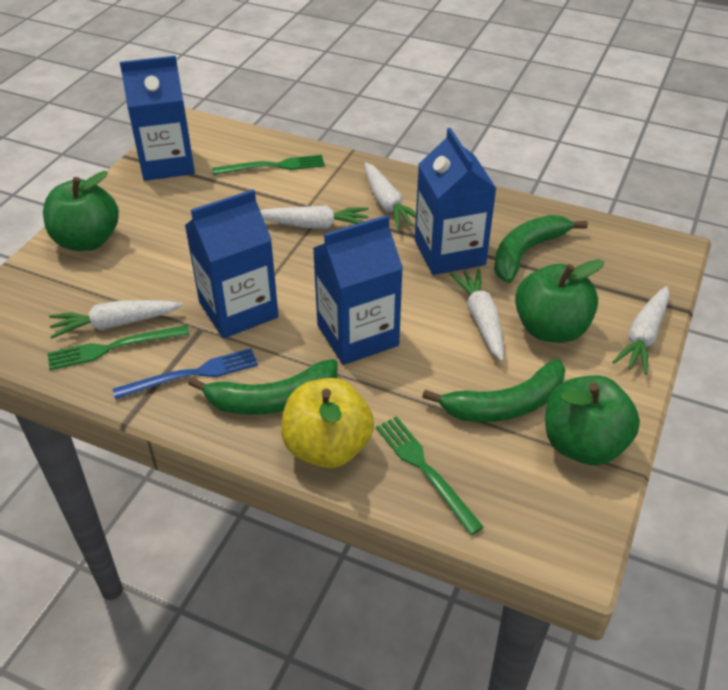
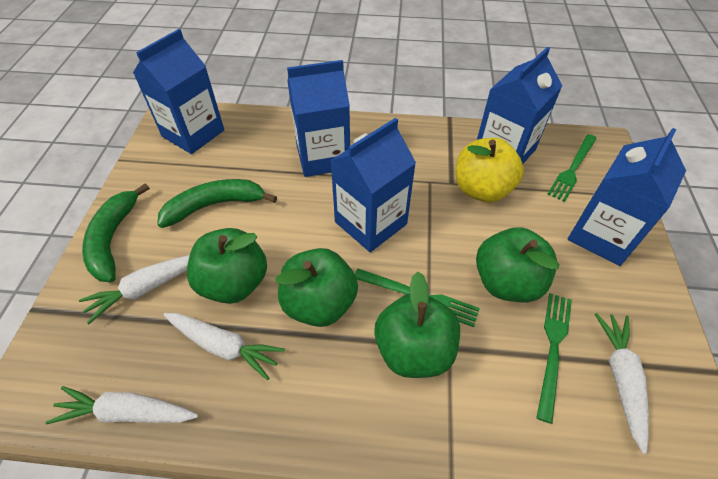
blue carton: 4 -> 5
blue fork: 1 -> 0
green apple: 3 -> 4
green banana: 3 -> 2
white carrot: 5 -> 4

